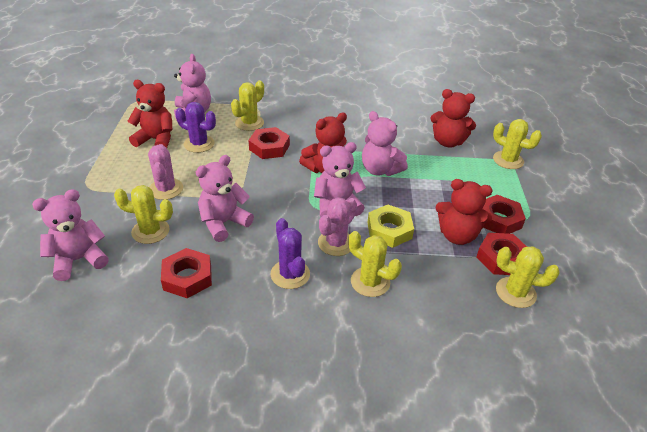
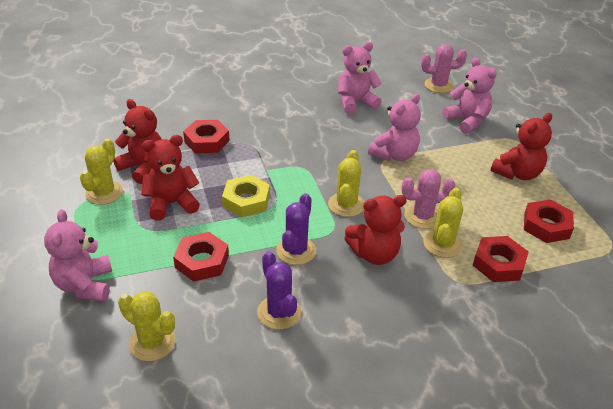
pink teddy bear: 5 -> 4
yellow cactus: 5 -> 4

